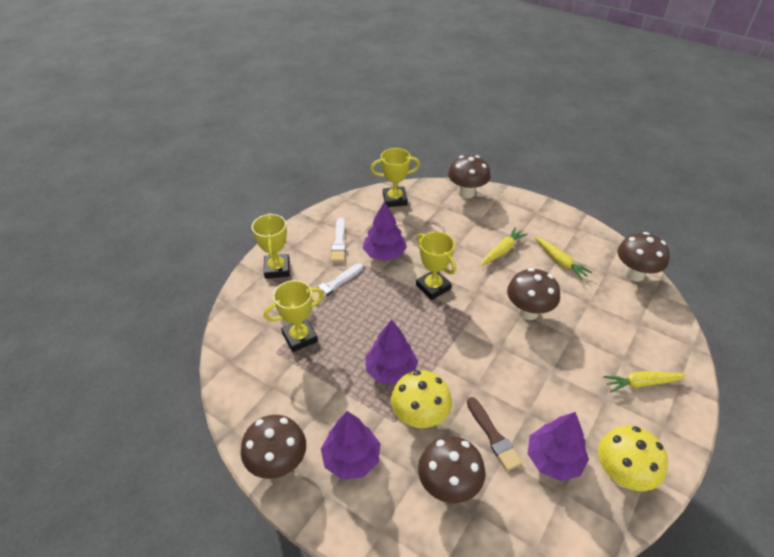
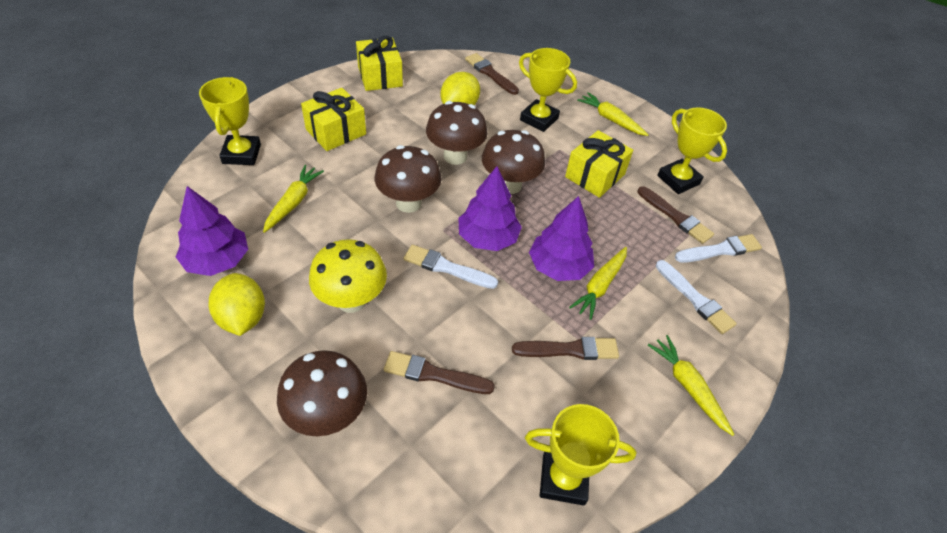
brown brush: 1 -> 4
brown mushroom: 5 -> 4
purple tree: 4 -> 3
white brush: 2 -> 3
yellow carrot: 3 -> 4
yellow gift: 0 -> 3
yellow lemon: 0 -> 2
yellow mushroom: 2 -> 1

